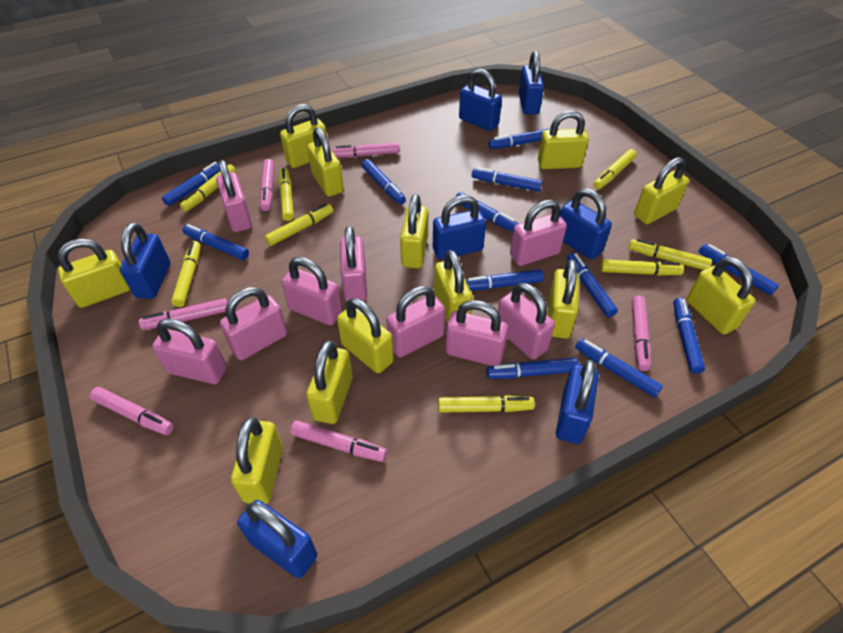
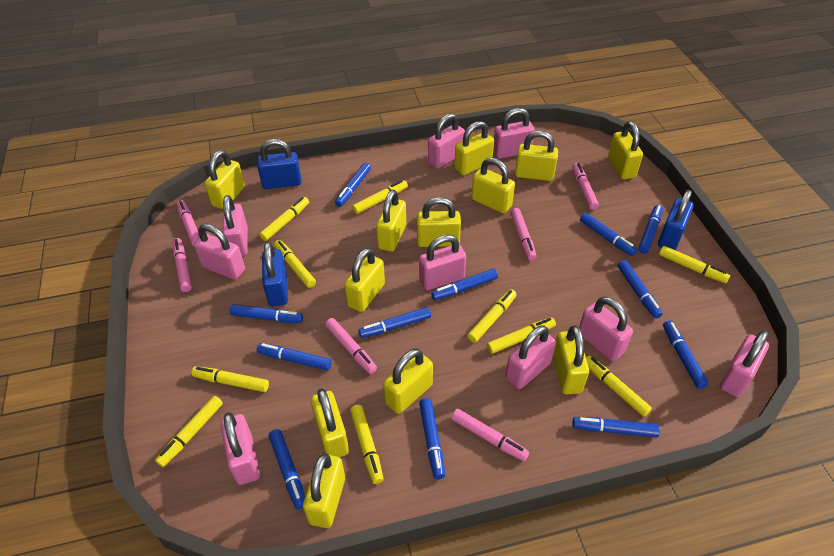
blue padlock: 7 -> 3
yellow marker: 8 -> 10

